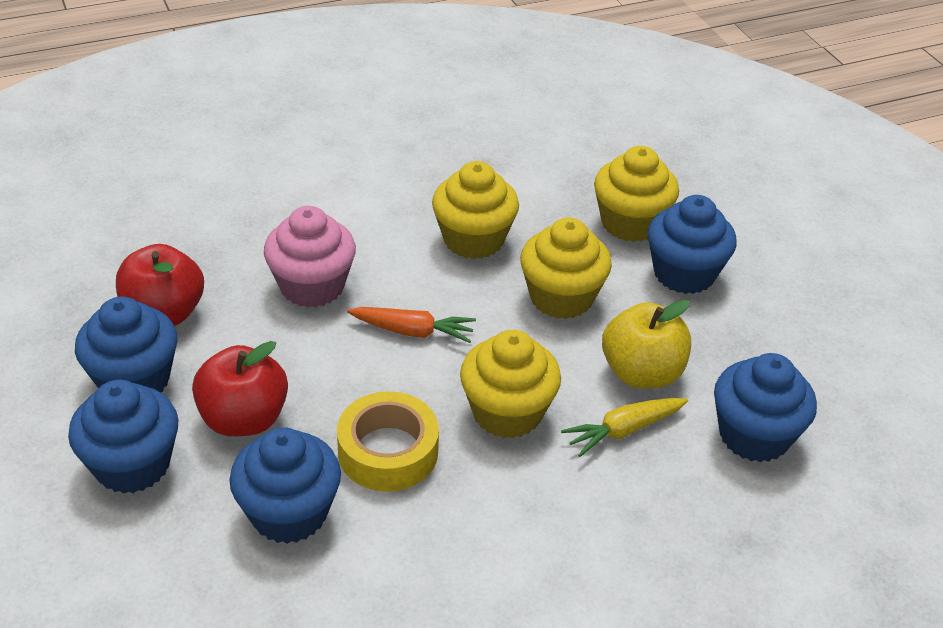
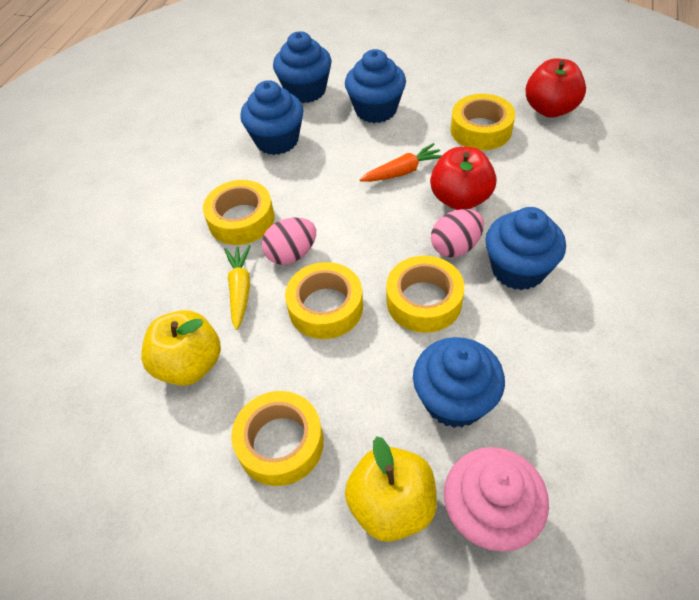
pink egg: 0 -> 2
yellow apple: 1 -> 2
yellow cupcake: 4 -> 0
yellow tape: 1 -> 5

